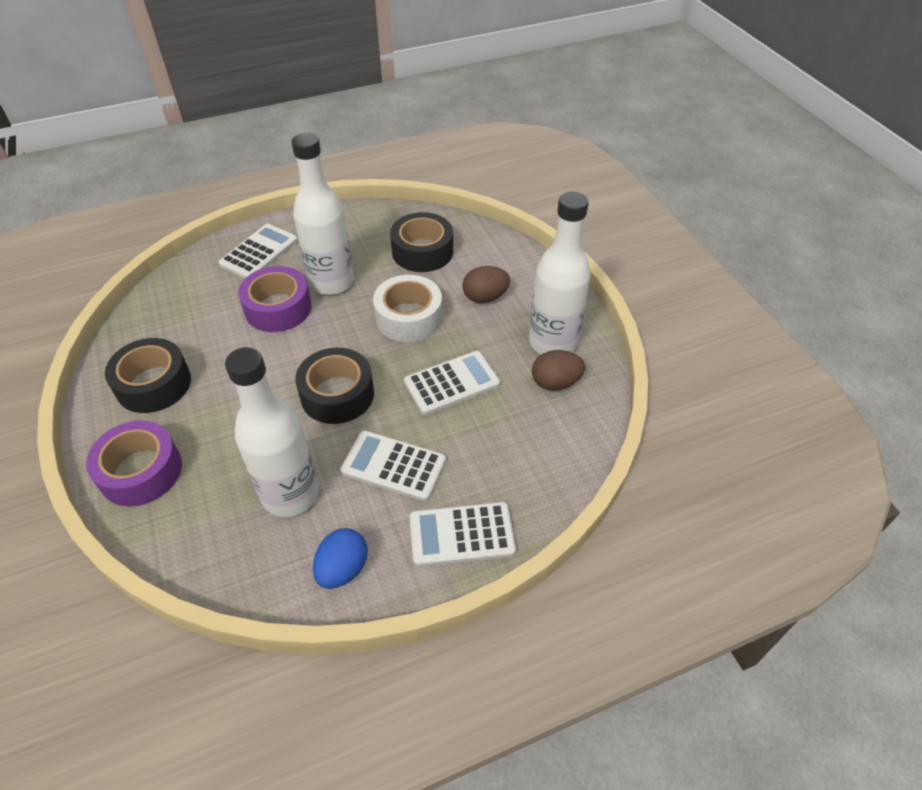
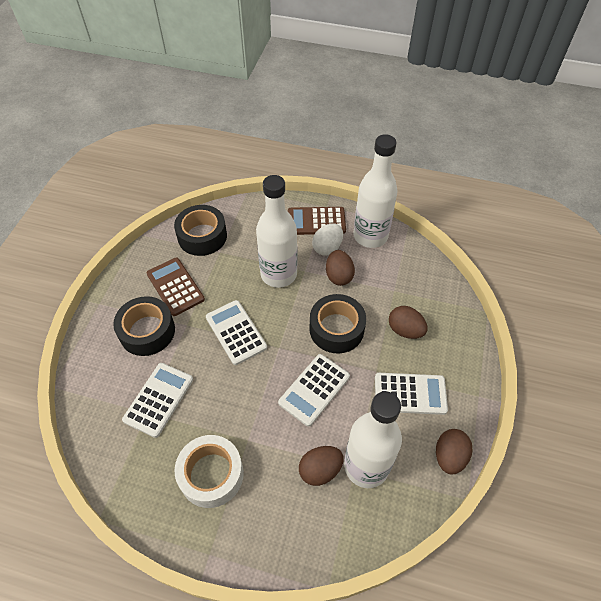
blue egg: 1 -> 0
brown calculator: 0 -> 2
brown egg: 2 -> 4
purple tape: 2 -> 0
white egg: 0 -> 1

